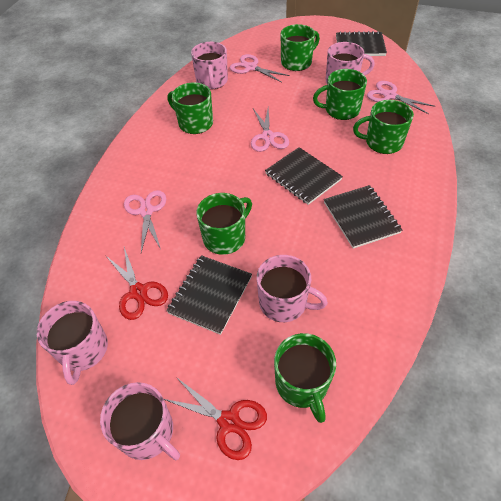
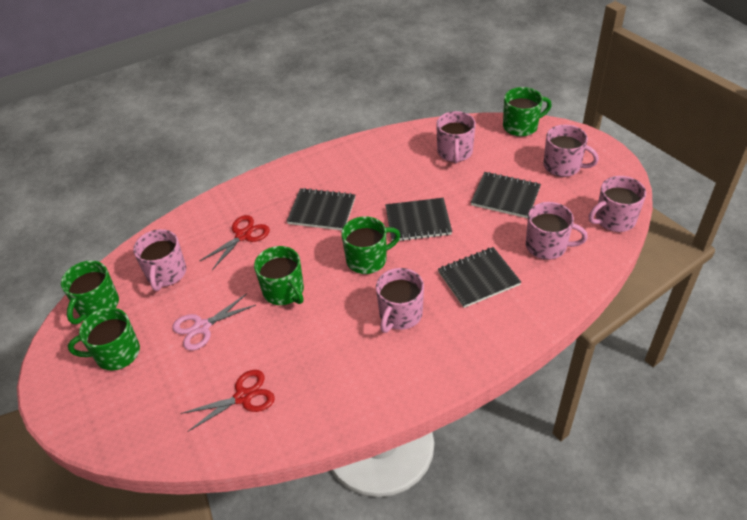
green mug: 6 -> 5
pink mug: 5 -> 6
pink scissors: 4 -> 1

